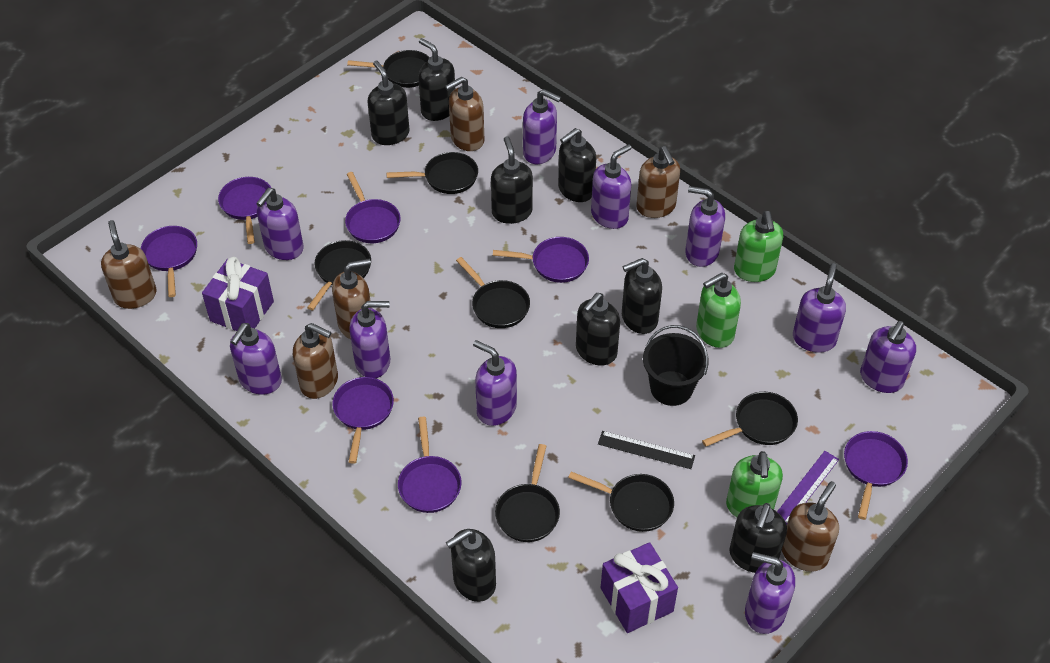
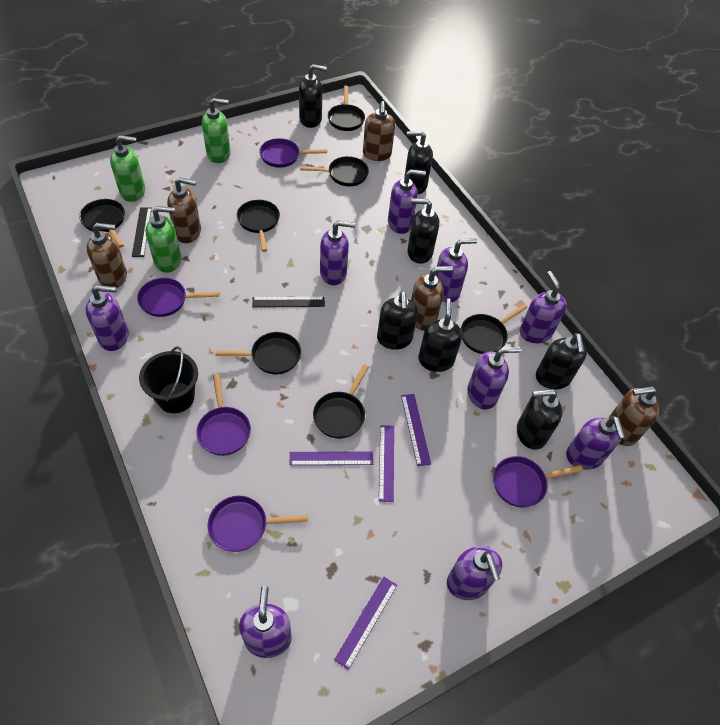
black ruler: 1 -> 2
black soap dispenser: 8 -> 7
brown soap dispenser: 6 -> 5
purple gift: 2 -> 0
purple pan: 7 -> 5
purple ruler: 1 -> 4
purple soap dispenser: 10 -> 9

